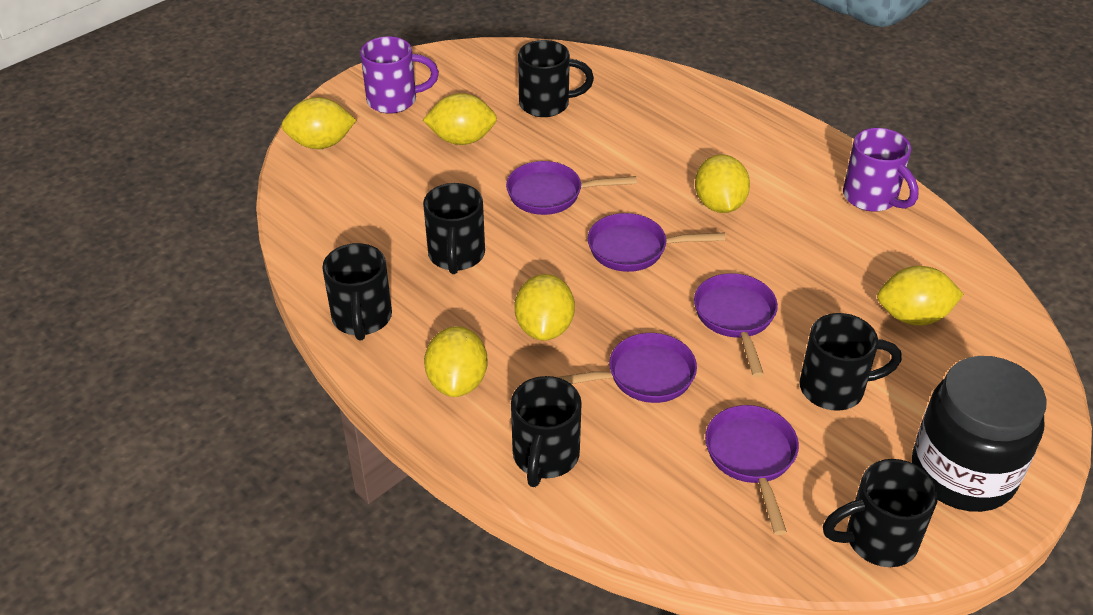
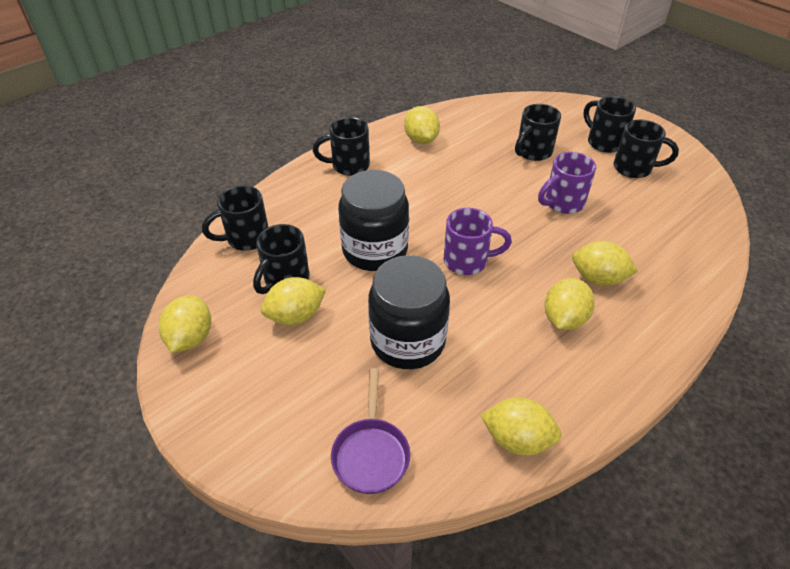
black jar: 1 -> 2
purple pan: 5 -> 1

